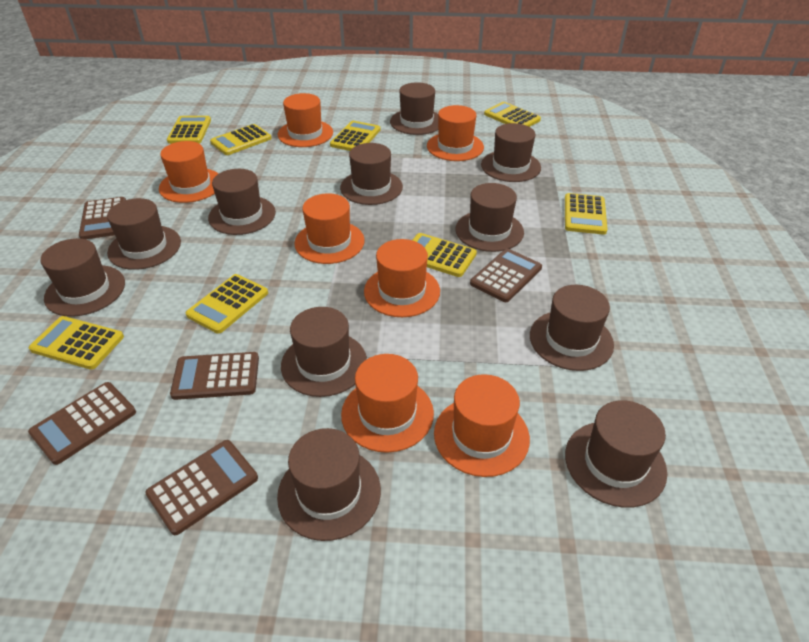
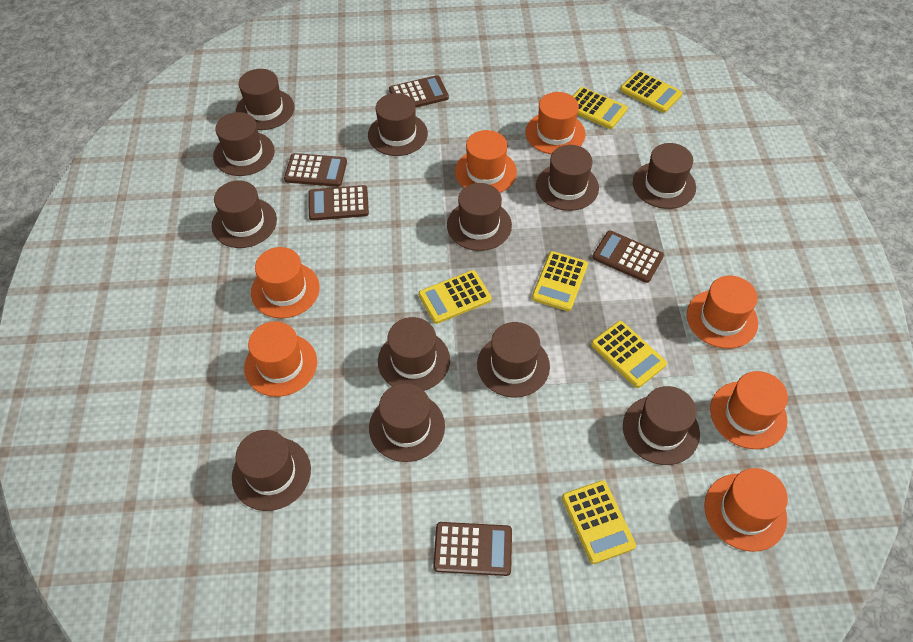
brown hat: 11 -> 12
yellow calculator: 8 -> 6

